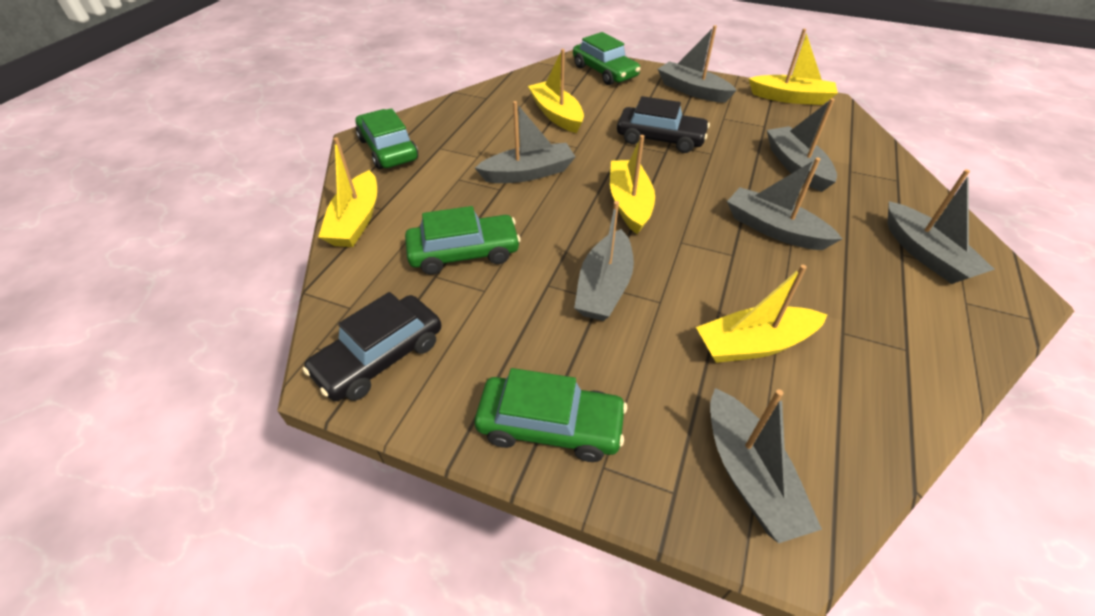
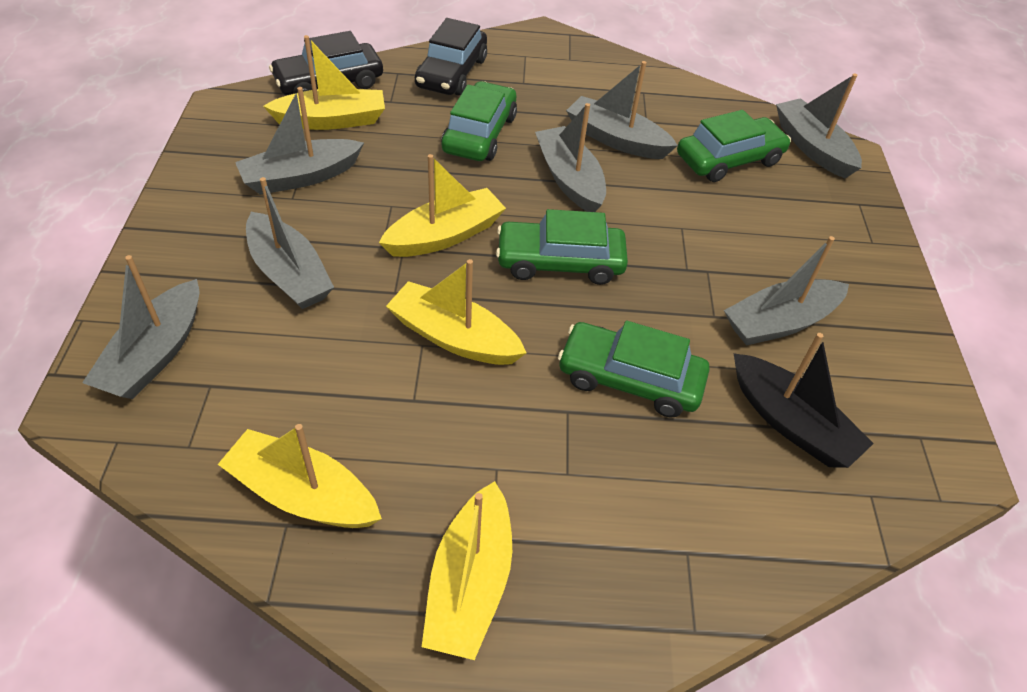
black boat: 0 -> 1

